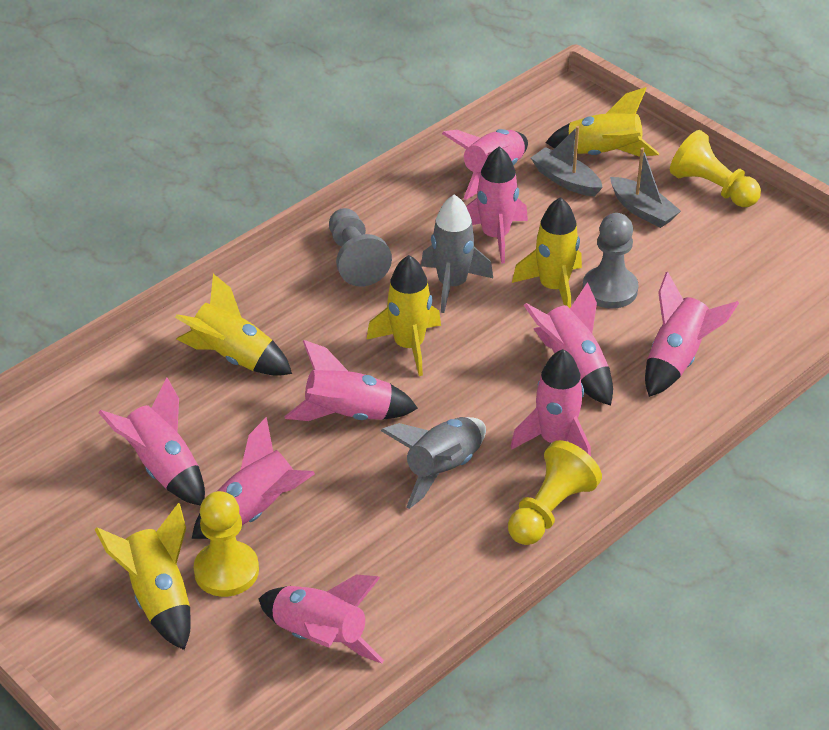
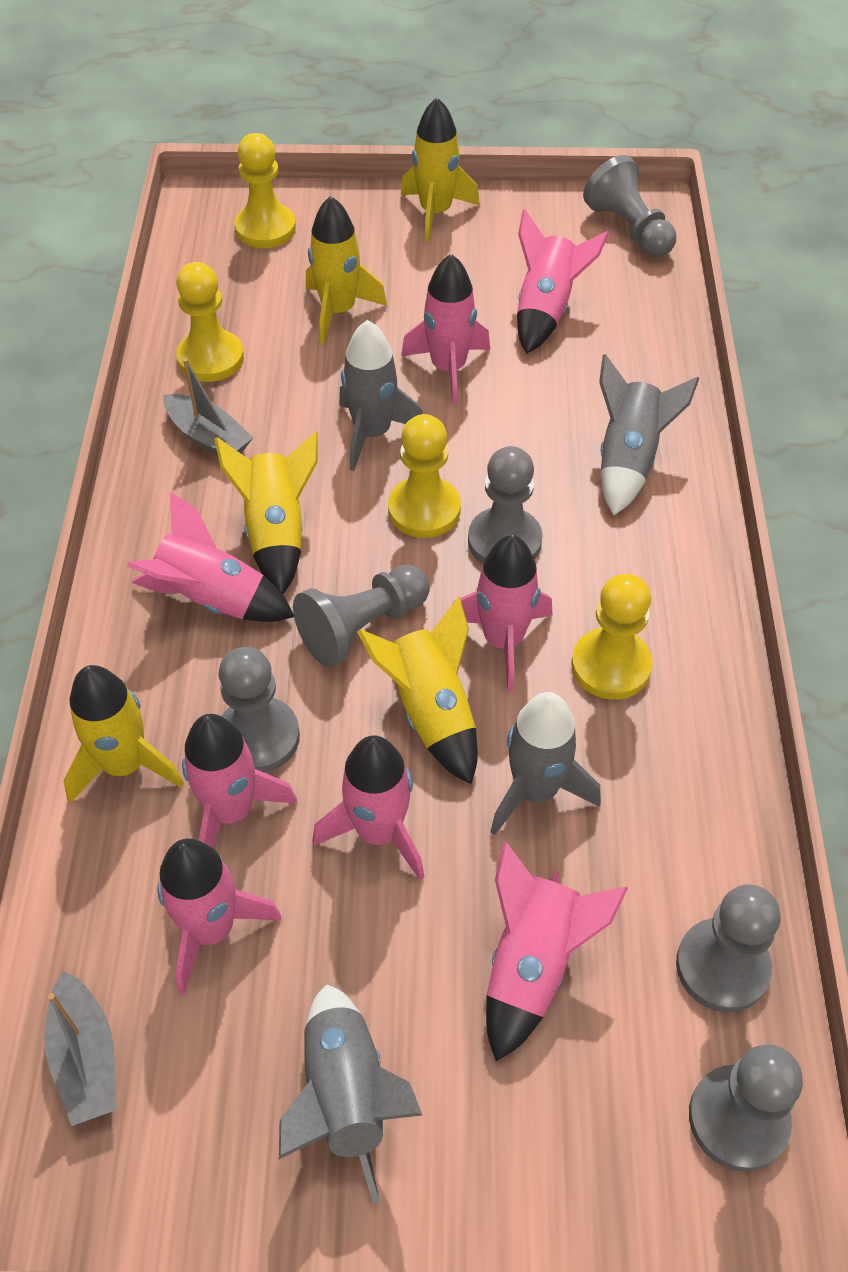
grey pawn: 2 -> 6
grey rocket: 2 -> 4
pink rocket: 9 -> 8
yellow pawn: 3 -> 4

